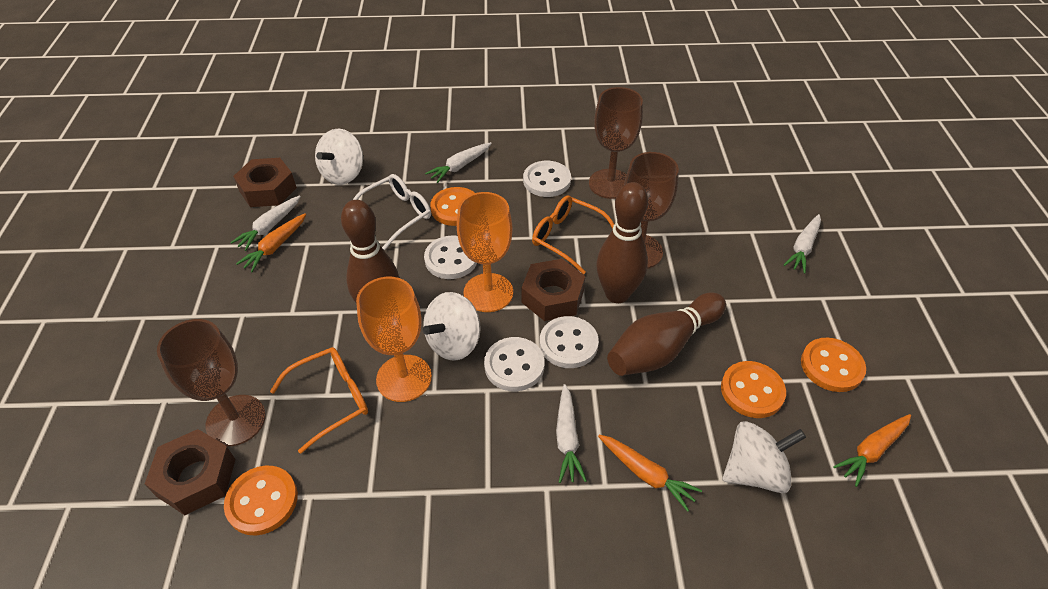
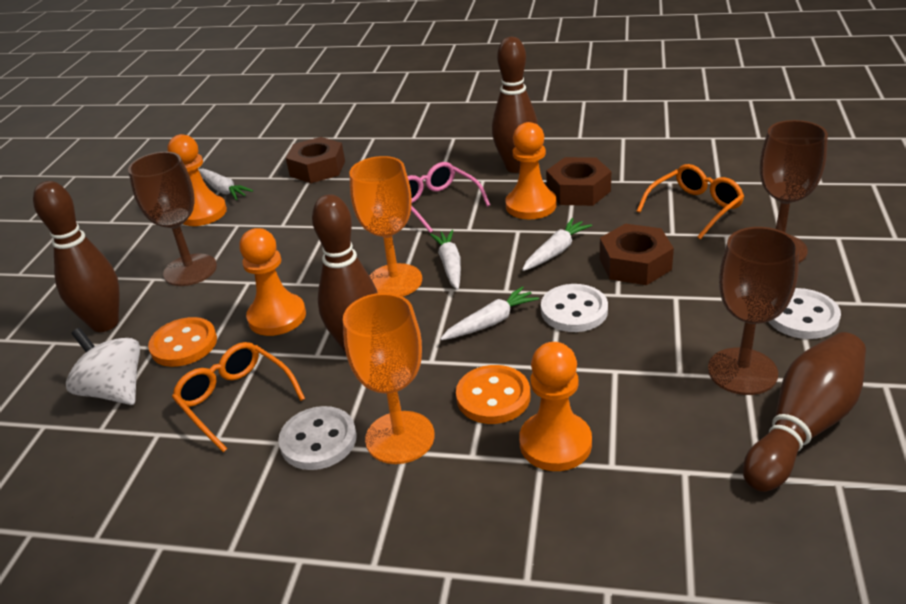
brown bowling pin: 3 -> 4
orange button: 4 -> 2
orange carrot: 3 -> 0
orange pawn: 0 -> 4
pink glasses: 0 -> 1
white button: 4 -> 3
white glasses: 1 -> 0
white spinning top: 3 -> 1

